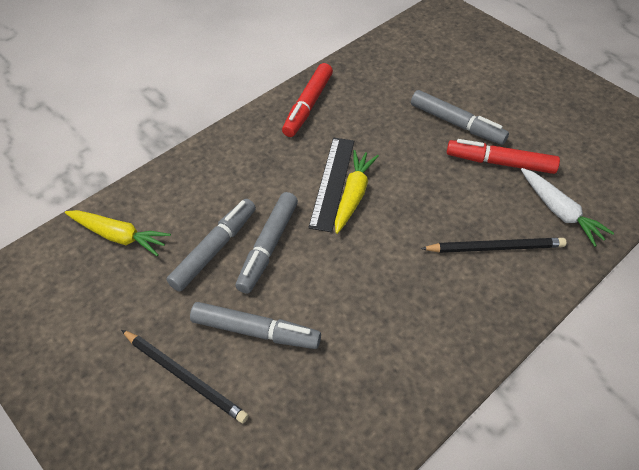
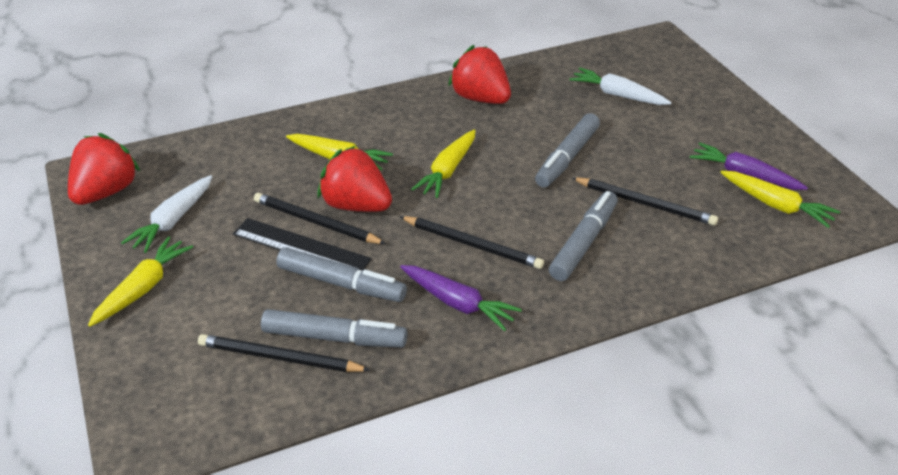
black pencil: 2 -> 4
purple carrot: 0 -> 2
red marker: 2 -> 0
red strawberry: 0 -> 3
white carrot: 1 -> 2
yellow carrot: 2 -> 4

